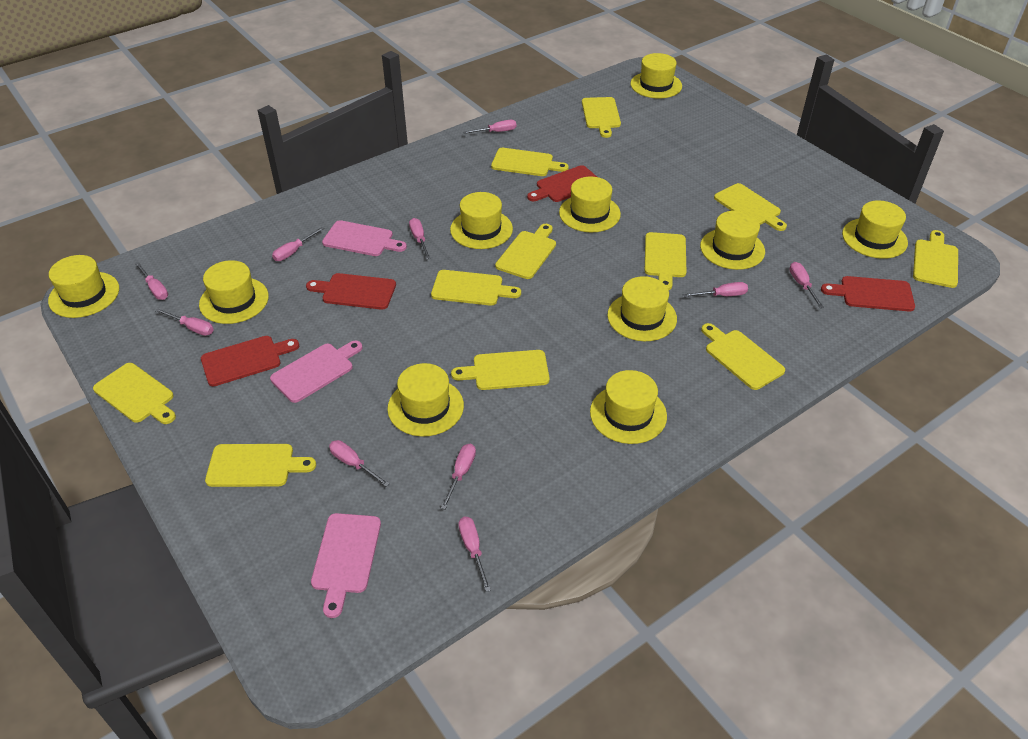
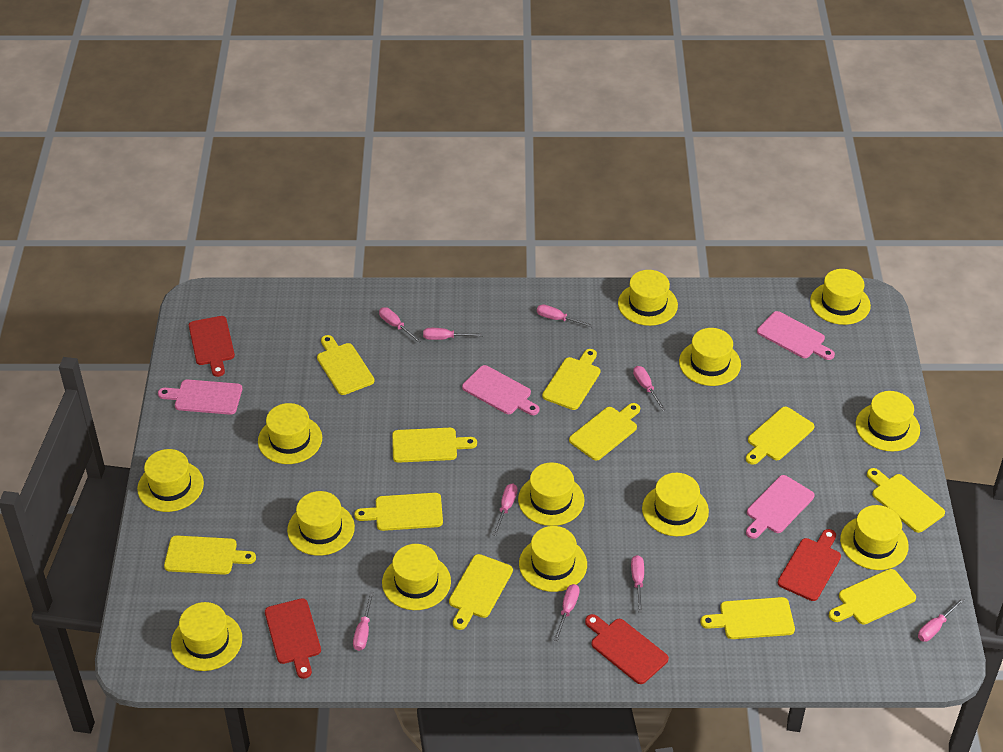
pink cutting board: 3 -> 4
pink screwdriver: 10 -> 9
yellow hat: 10 -> 13

